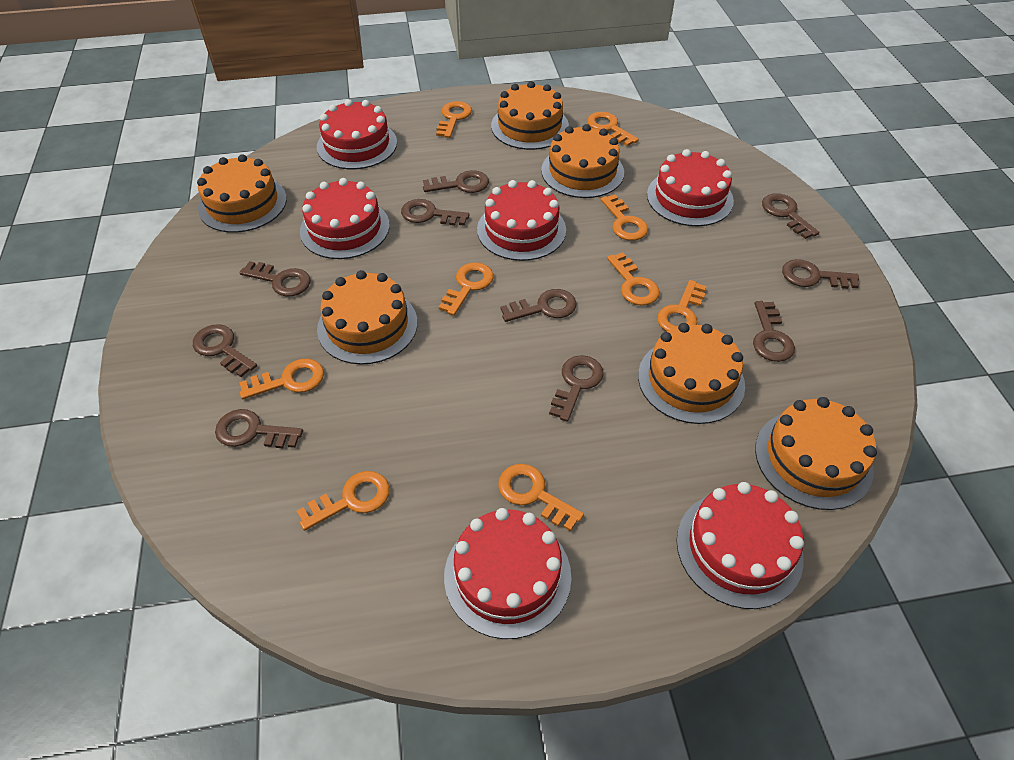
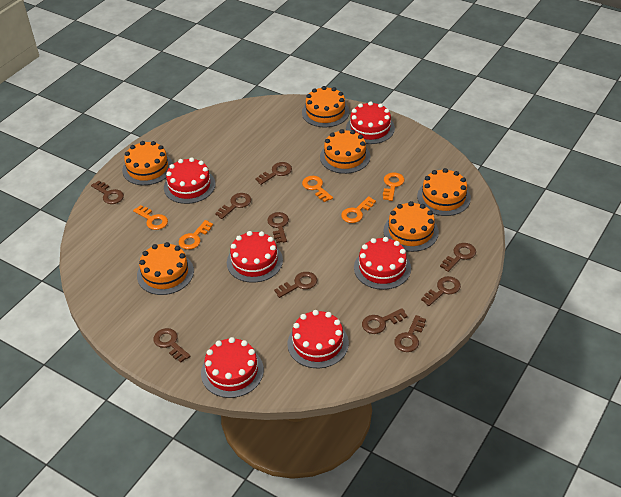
orange key: 9 -> 5

